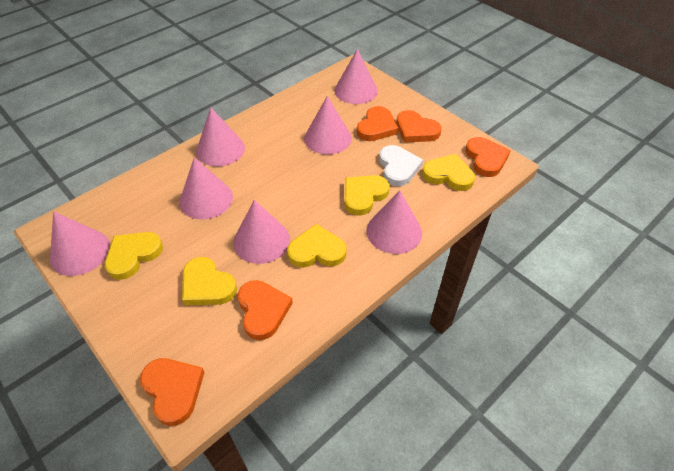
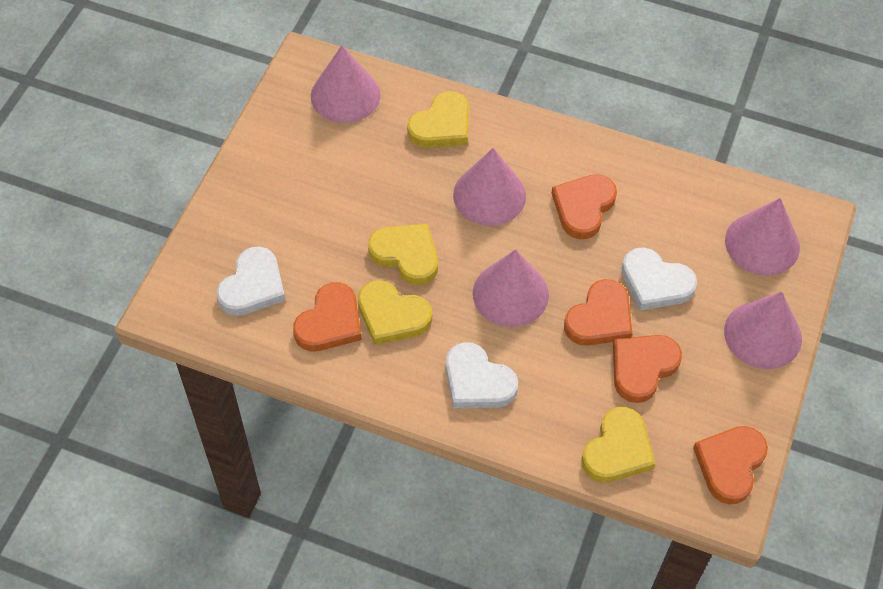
pink cone: 7 -> 5
white heart: 1 -> 3
yellow heart: 5 -> 4

